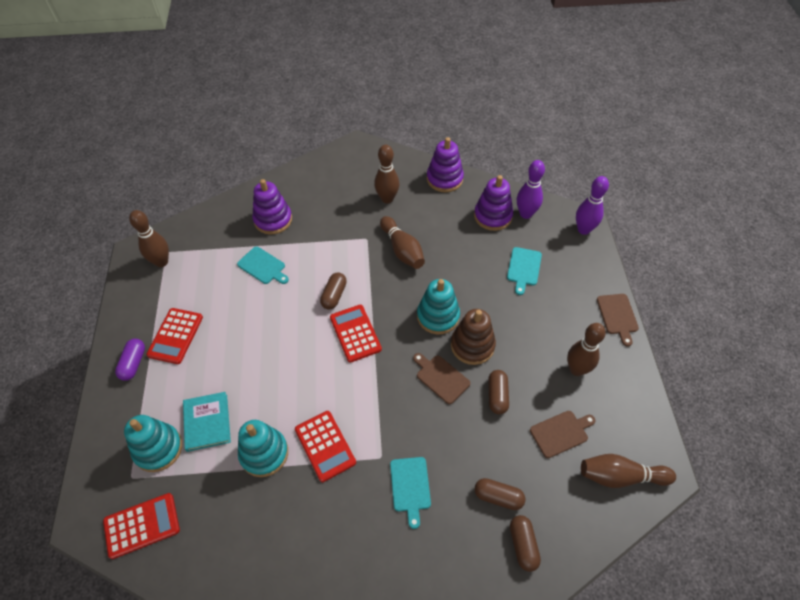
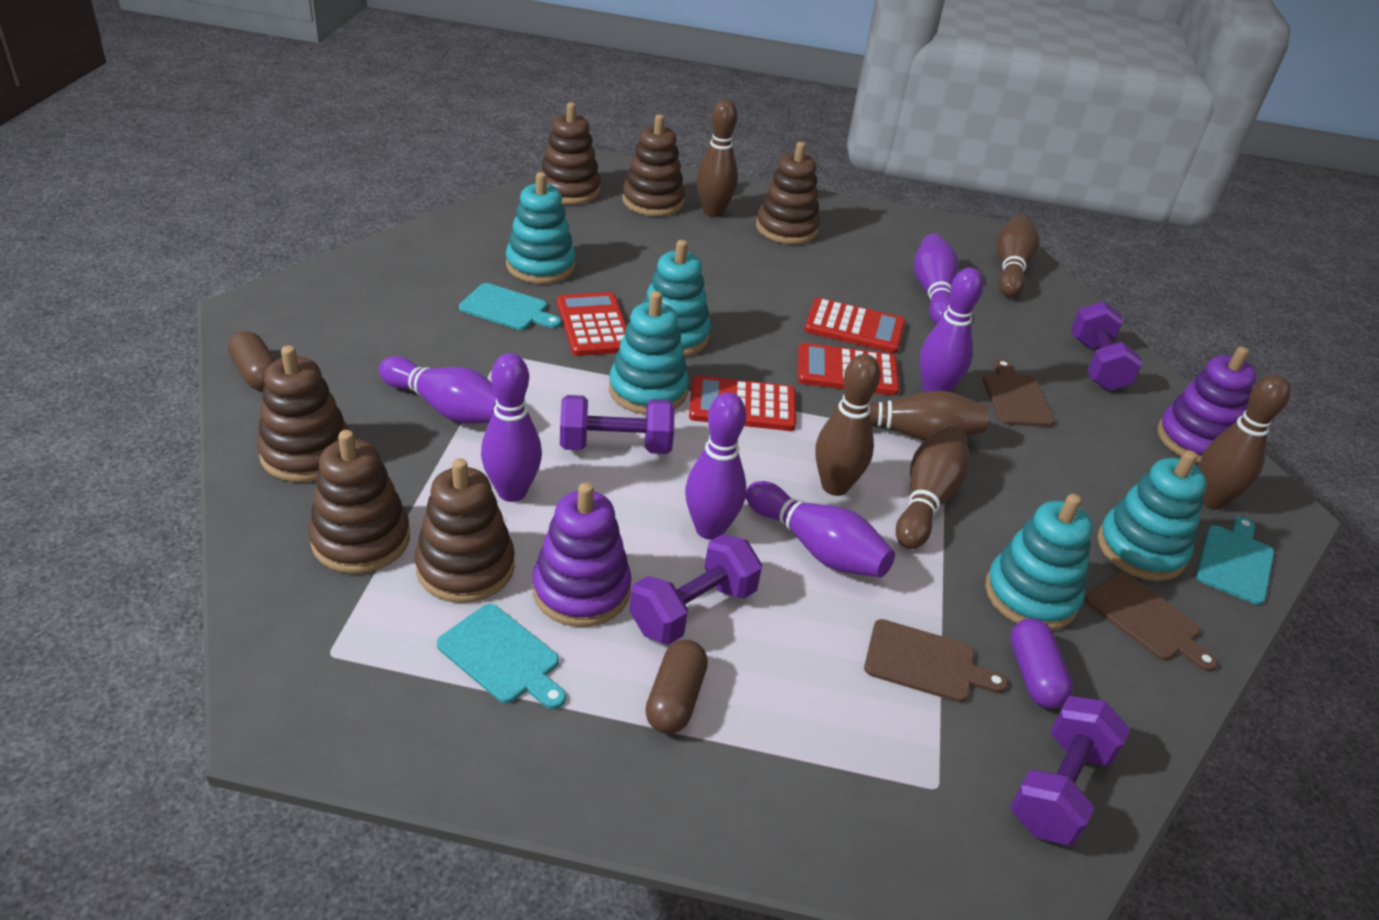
brown bowling pin: 5 -> 6
brown capsule: 4 -> 2
brown stacking toy: 1 -> 6
purple bowling pin: 2 -> 6
purple dumbbell: 0 -> 4
purple stacking toy: 3 -> 2
turquoise book: 1 -> 0
turquoise stacking toy: 3 -> 5

